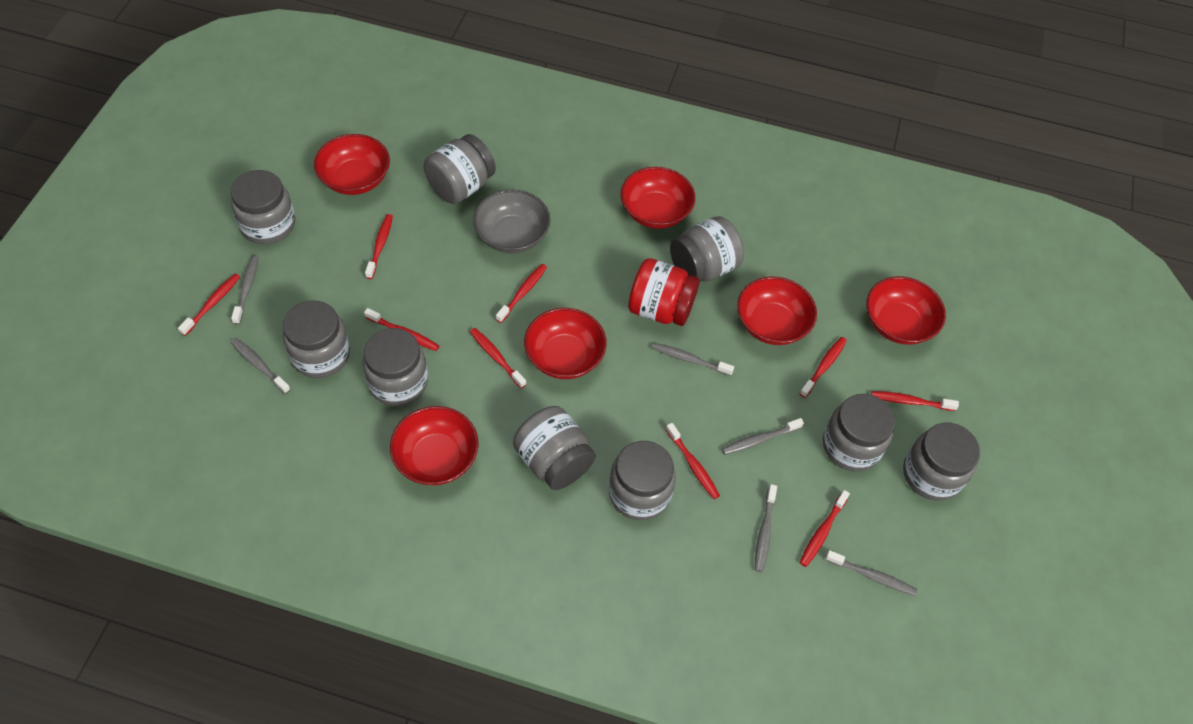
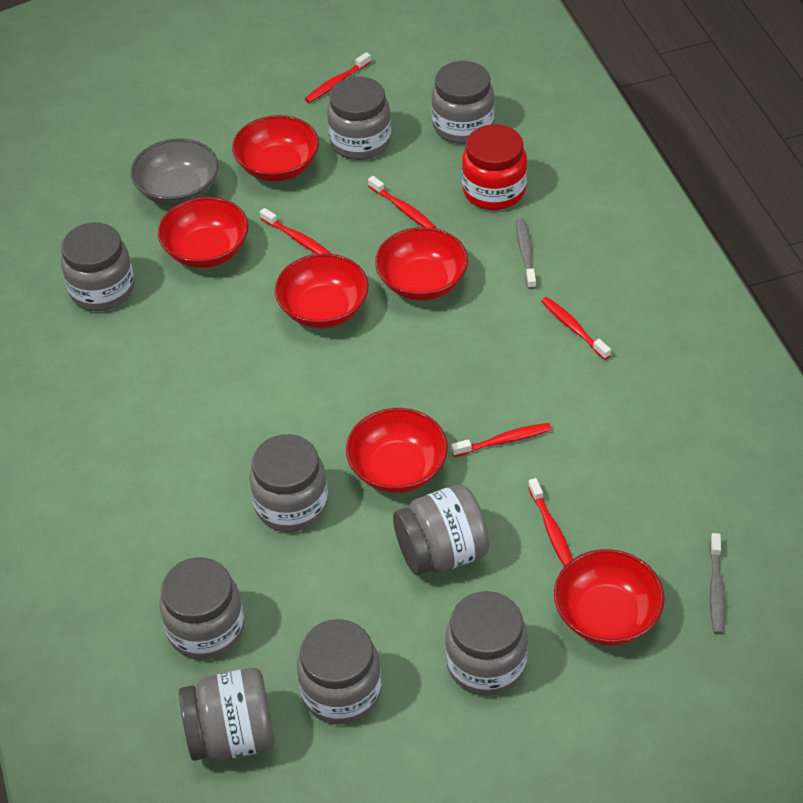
grey toothbrush: 6 -> 2
red toothbrush: 9 -> 6

